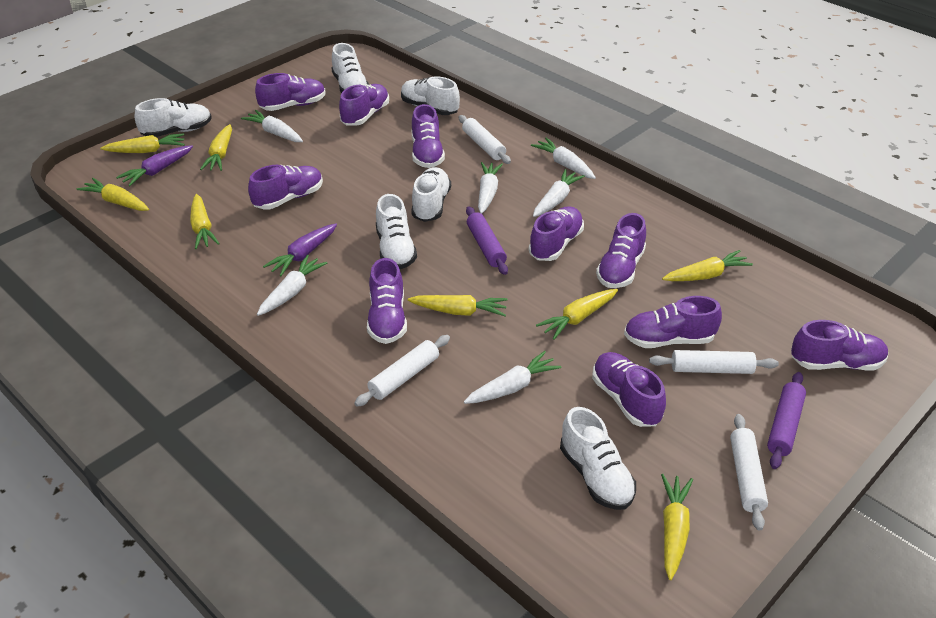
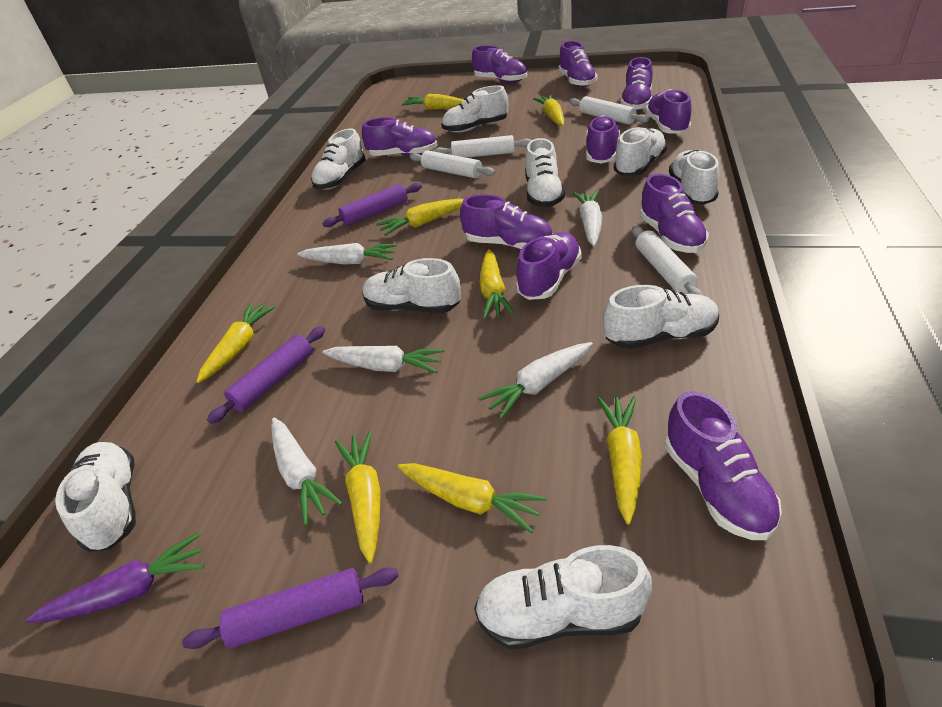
purple carrot: 2 -> 1
purple rolling pin: 2 -> 3
white carrot: 6 -> 5
white shoe: 6 -> 9

